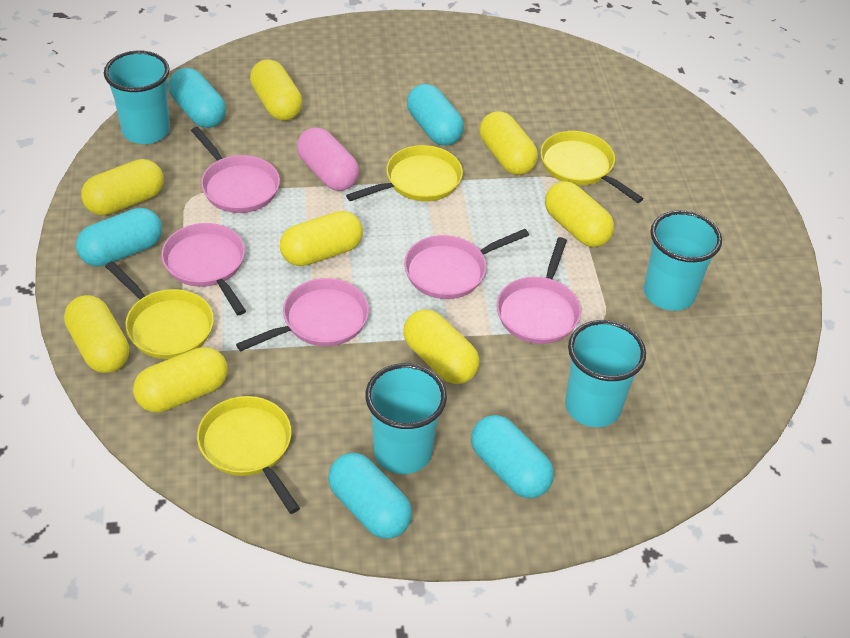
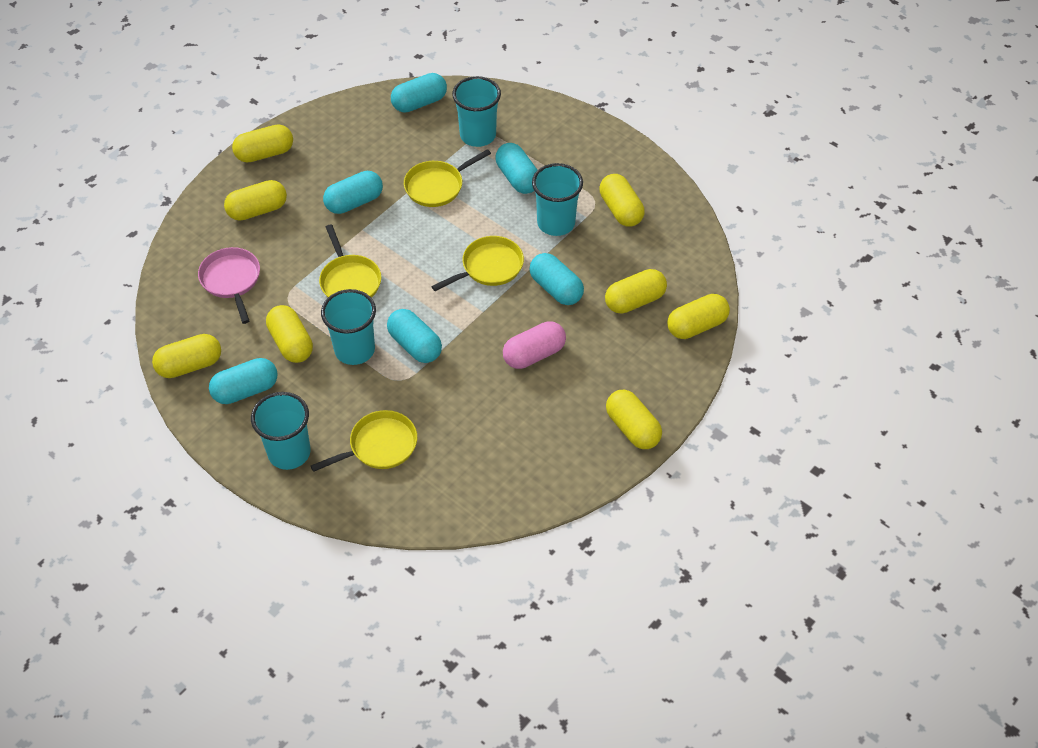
pink pan: 5 -> 1
turquoise capsule: 5 -> 6

